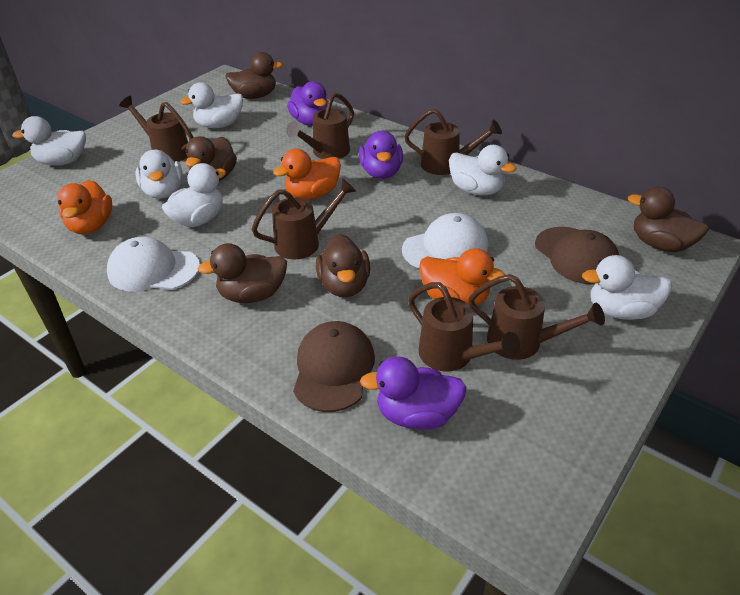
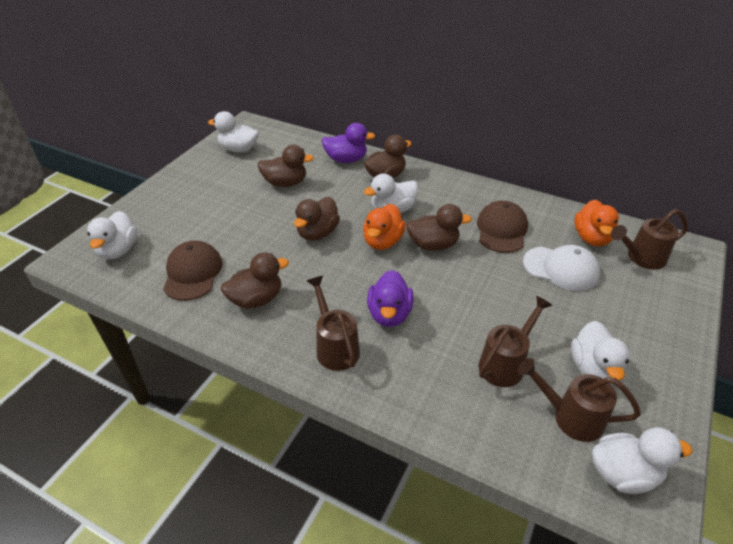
brown watering can: 6 -> 4
orange duck: 3 -> 2
purple duck: 3 -> 2
white cap: 2 -> 1
white duck: 6 -> 5

